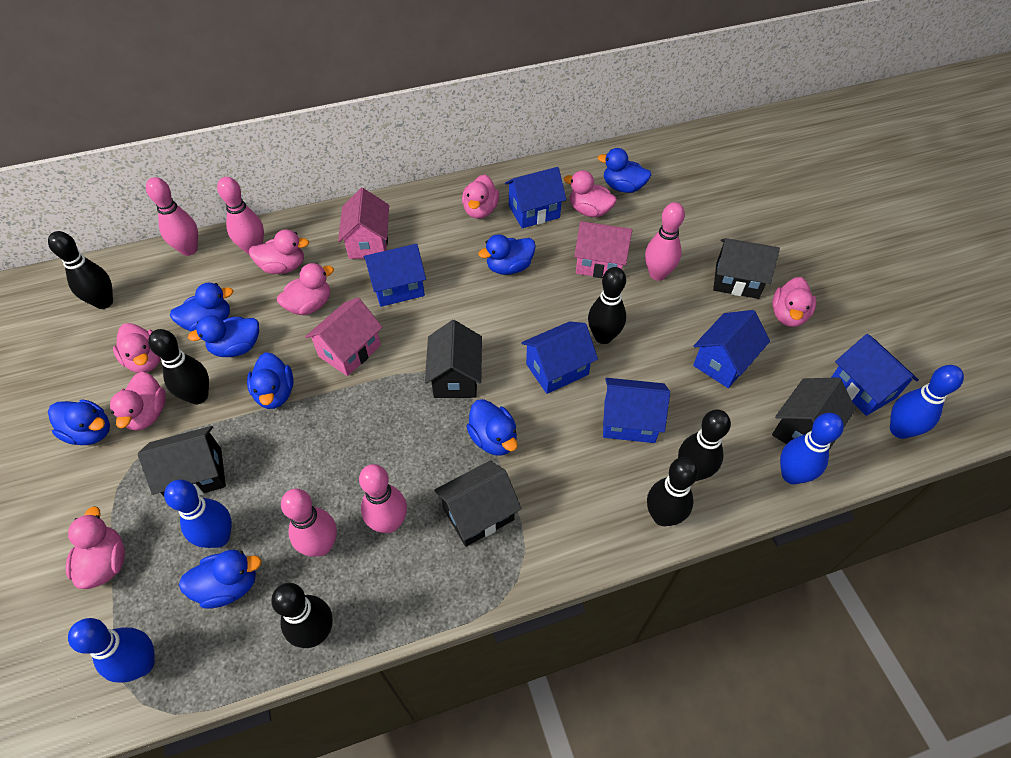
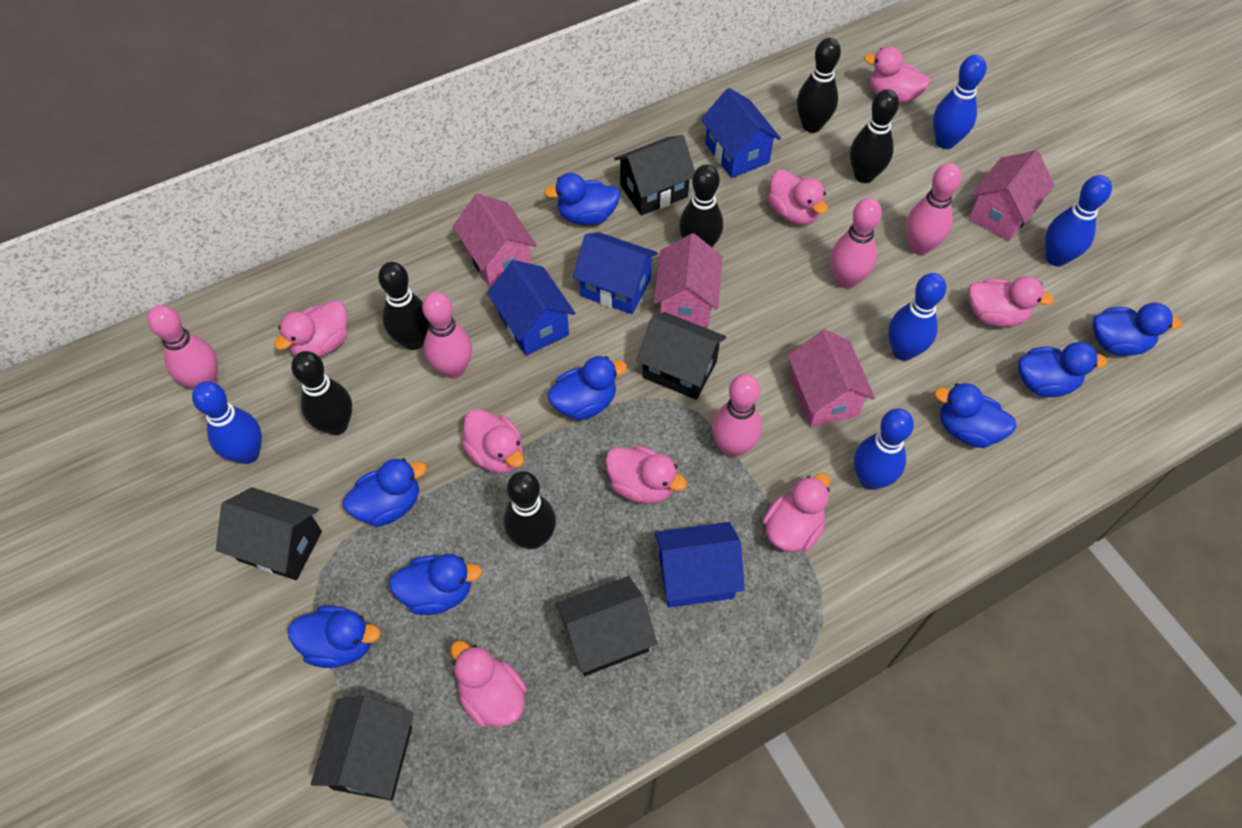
blue bowling pin: 4 -> 5
blue house: 6 -> 4
pink house: 3 -> 4

